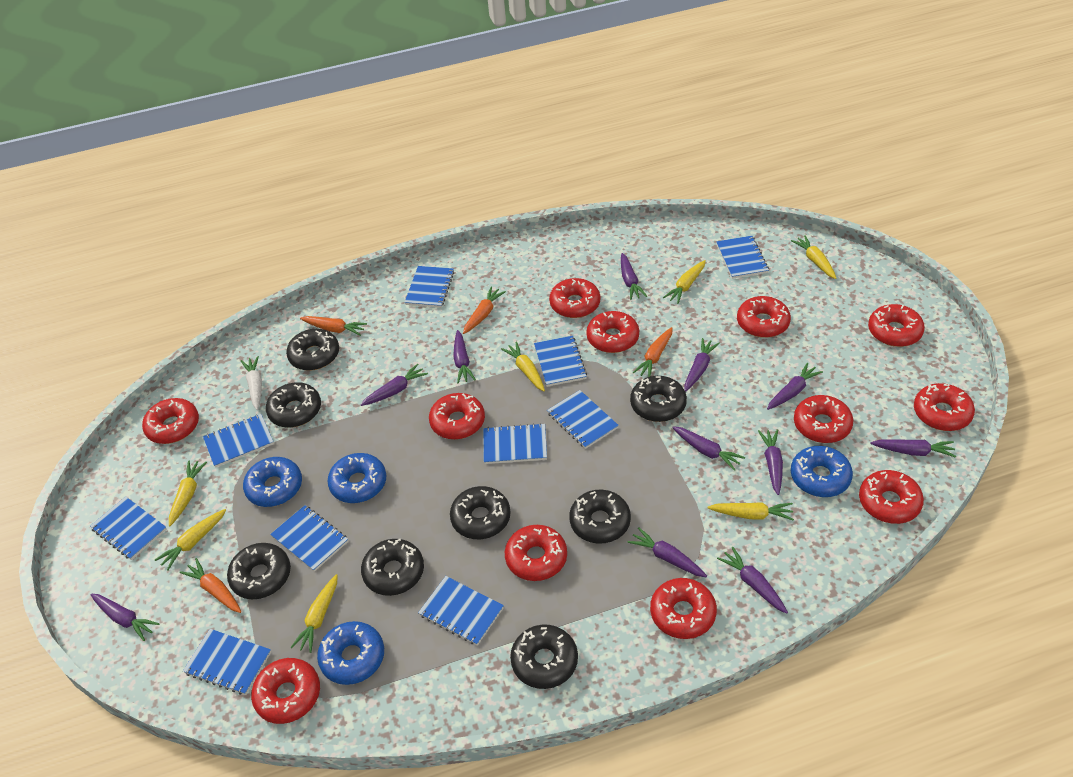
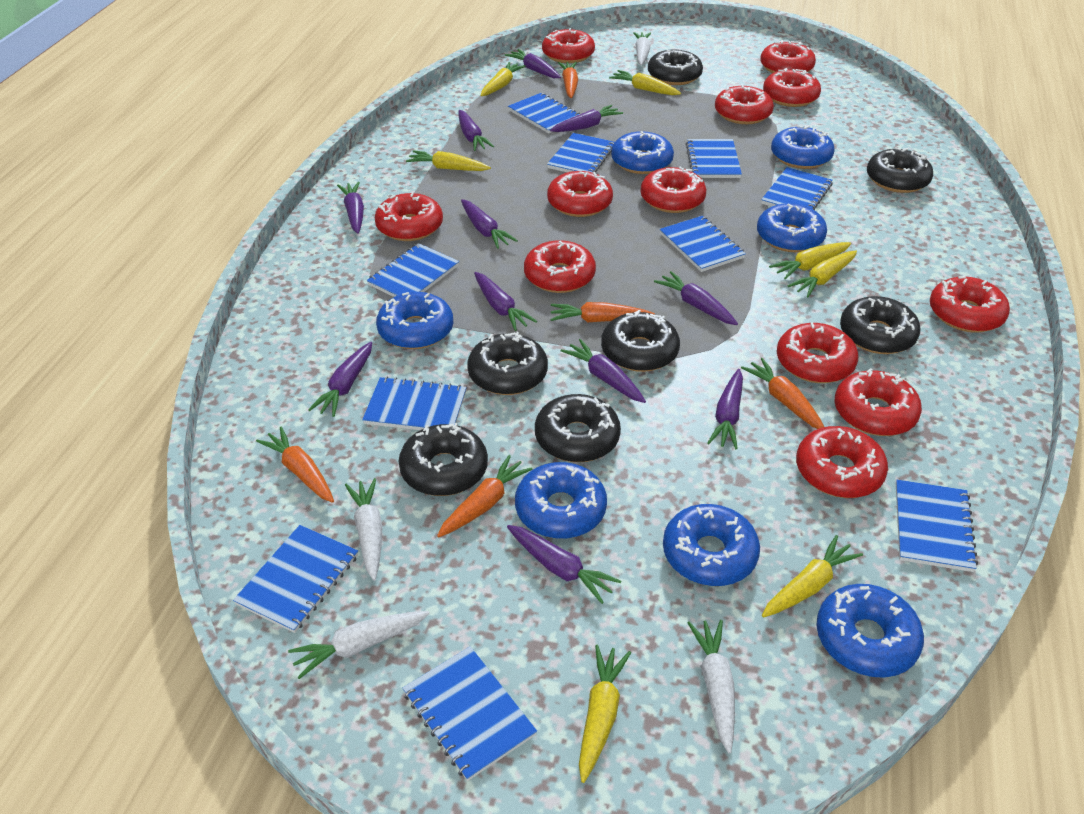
black donut: 8 -> 7
blue donut: 4 -> 7
orange carrot: 4 -> 5
white carrot: 1 -> 4

